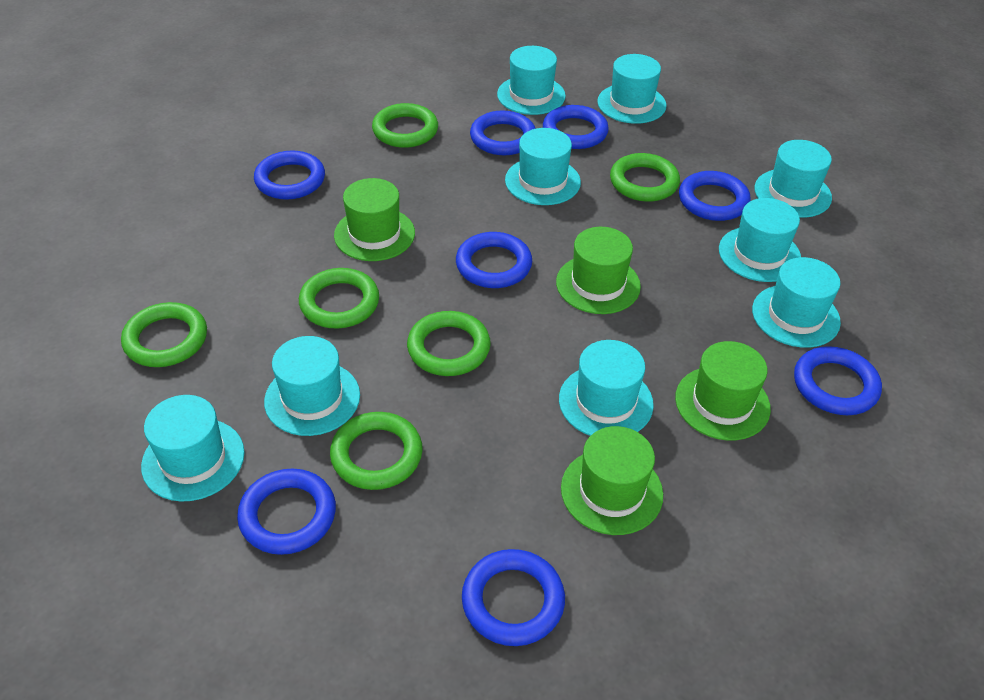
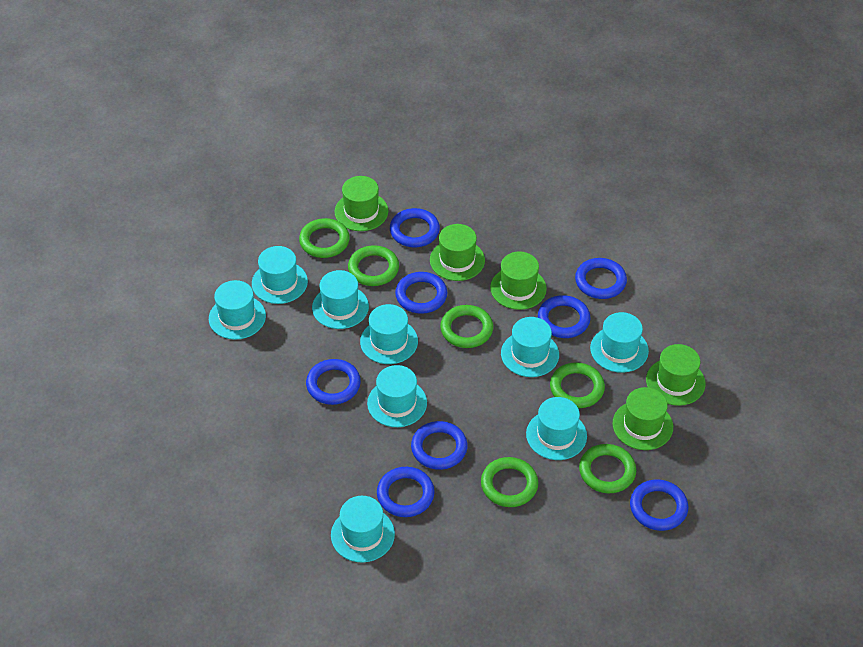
green hat: 4 -> 5

